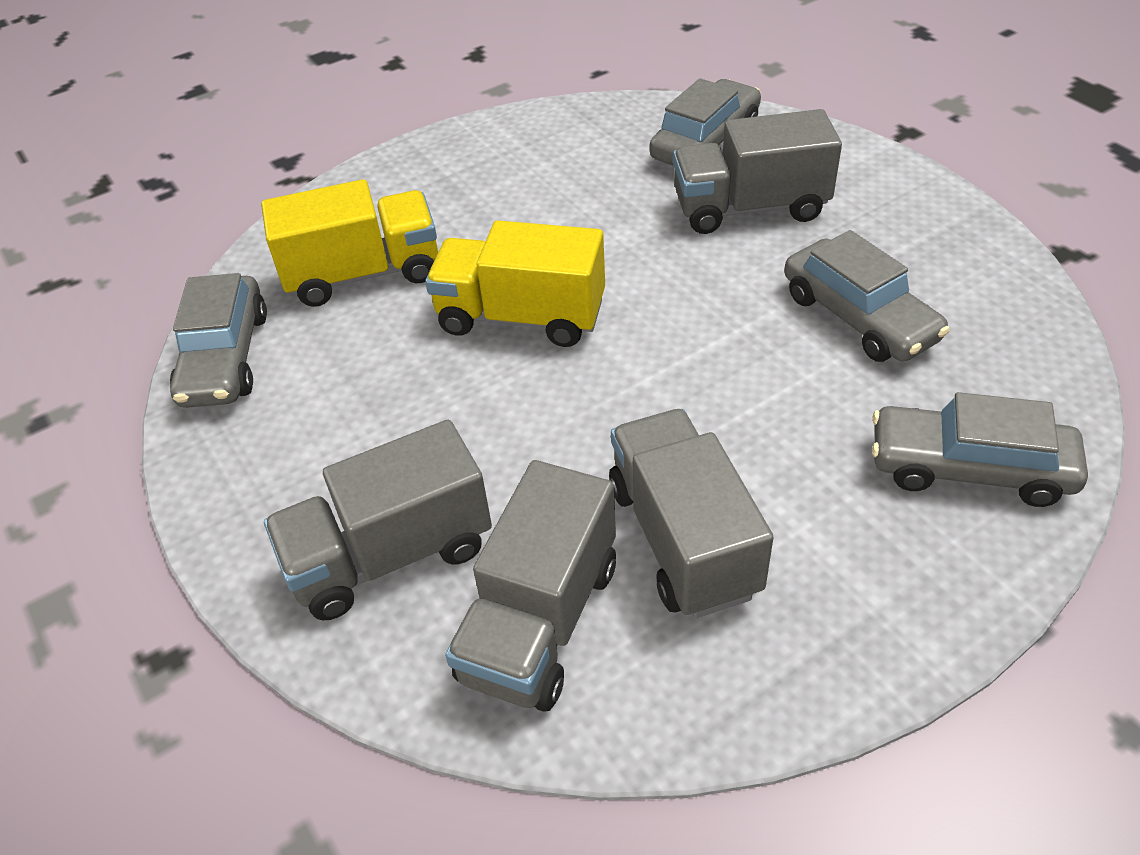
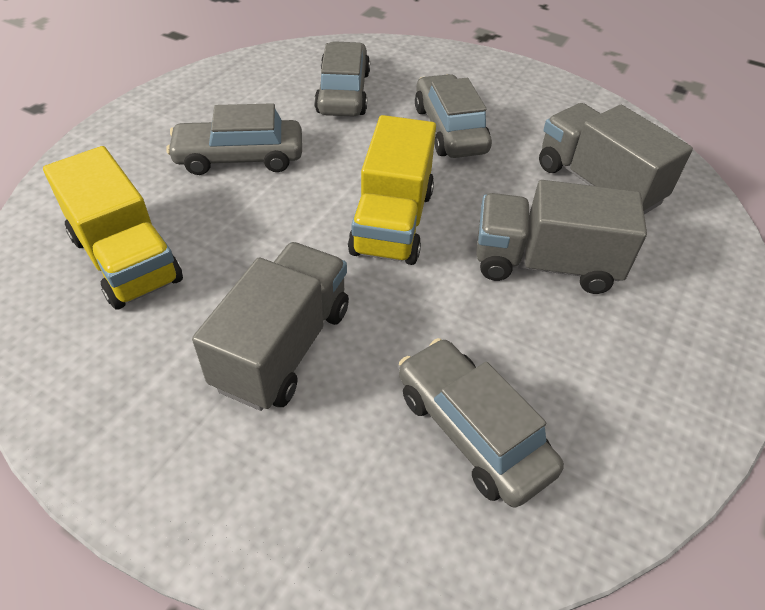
grey truck: 4 -> 3

